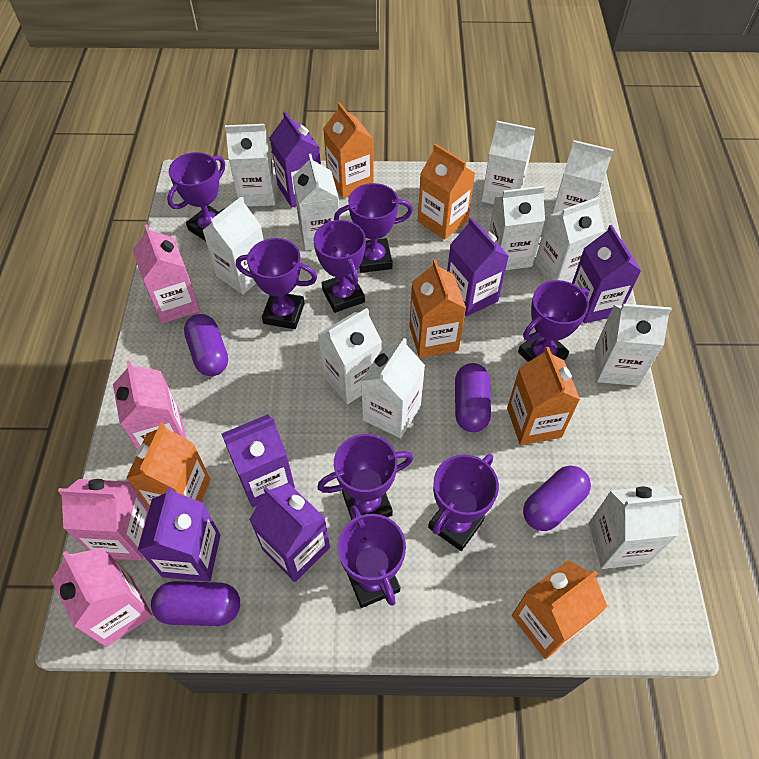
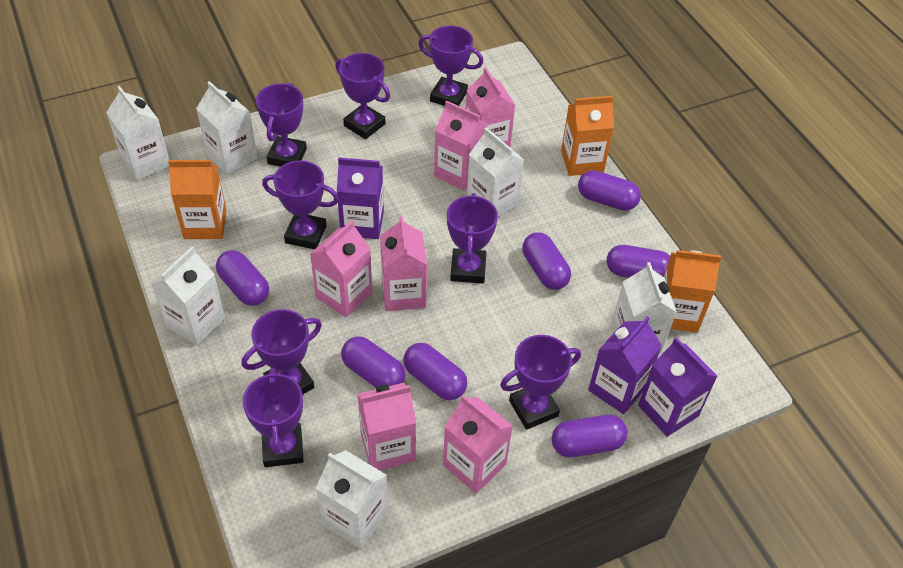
orange carton: 6 -> 3
pink carton: 4 -> 6
purple capsule: 4 -> 7
purple carton: 6 -> 3
white carton: 11 -> 6

